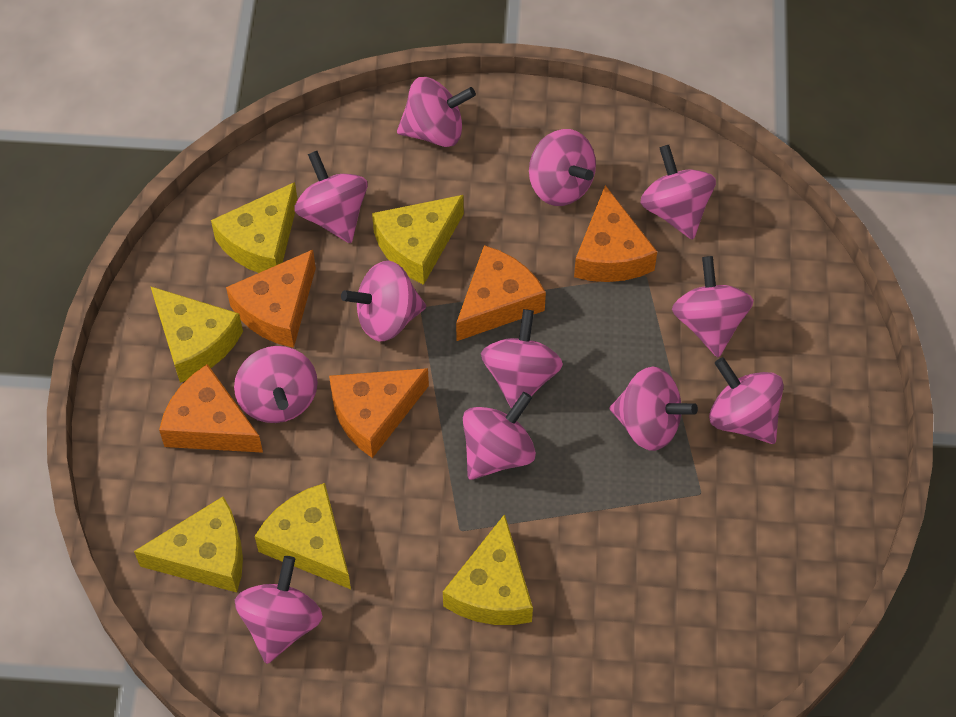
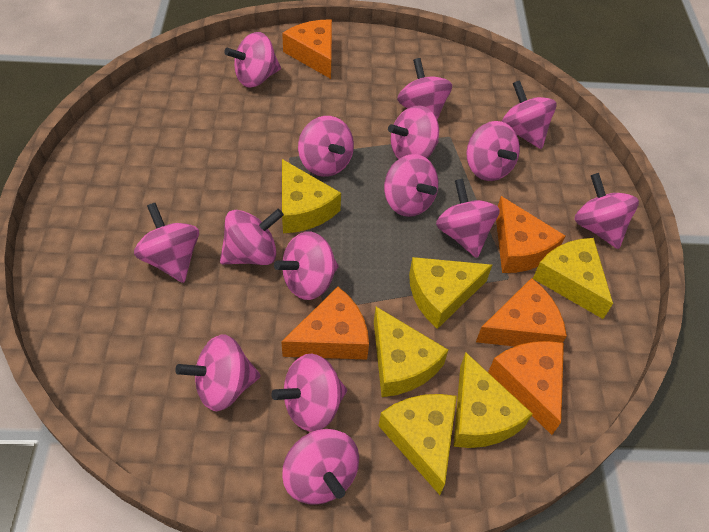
pink spinning top: 12 -> 15

